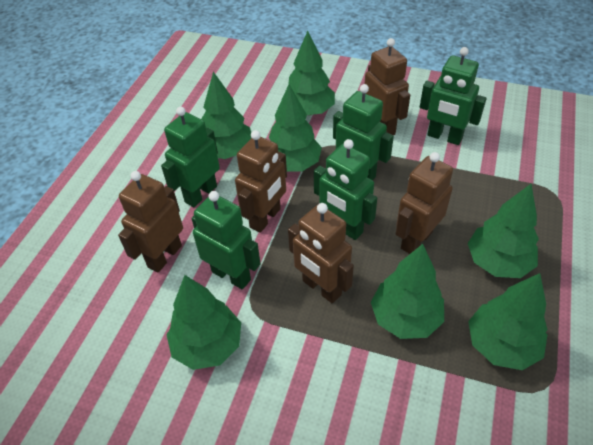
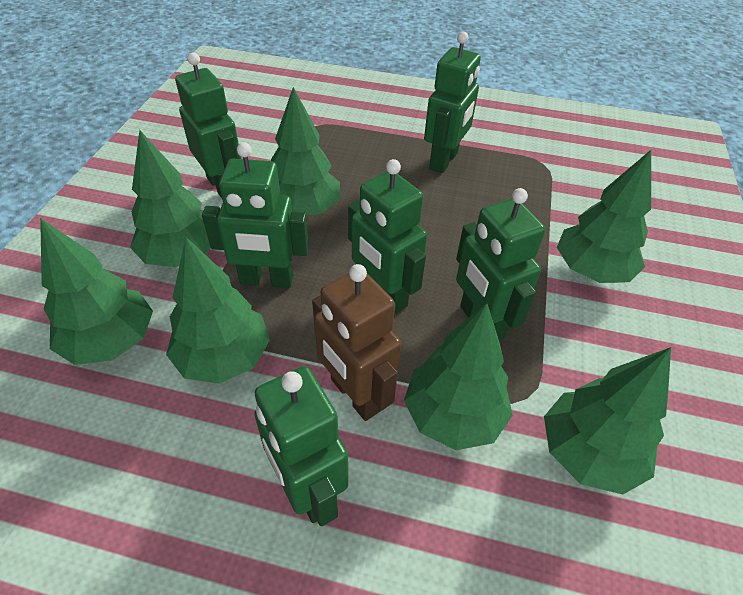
brown robot: 5 -> 1
green robot: 5 -> 6

